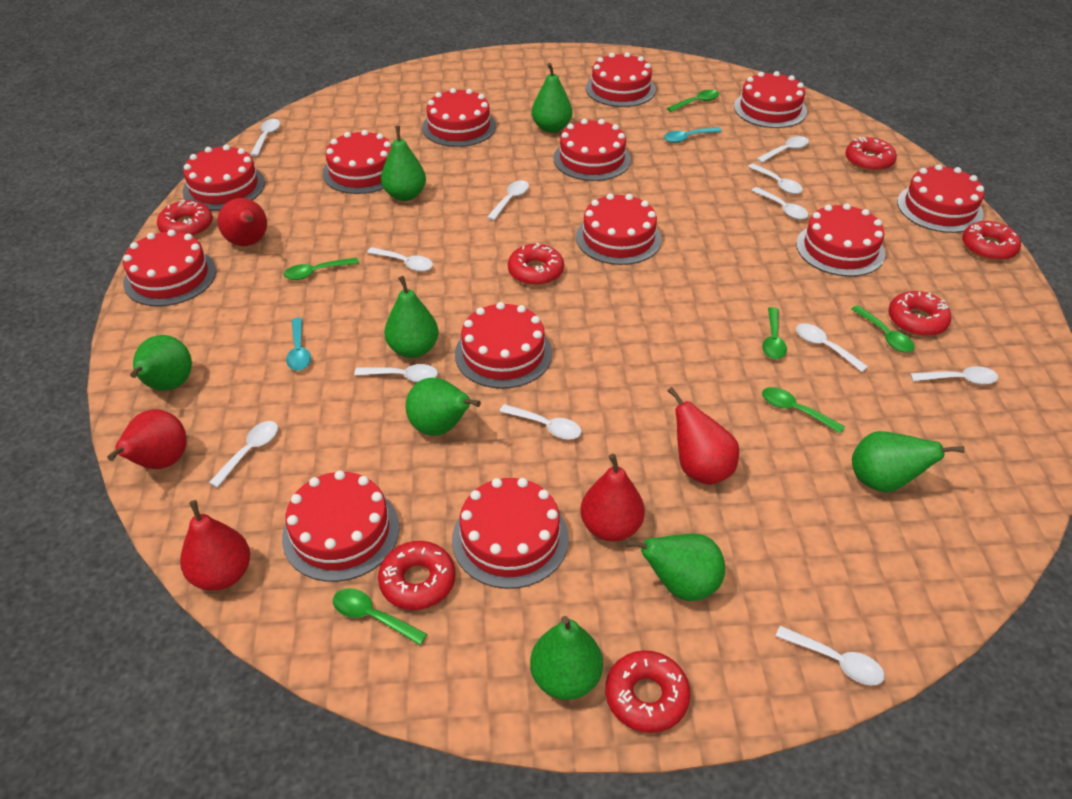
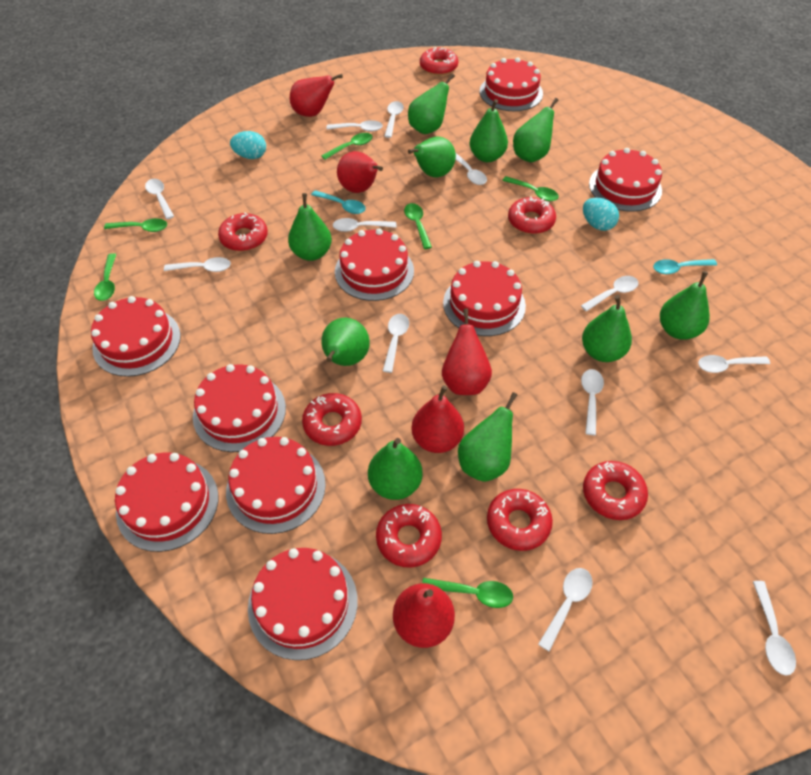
green pear: 8 -> 10
red cake: 13 -> 9
turquoise egg: 0 -> 2

